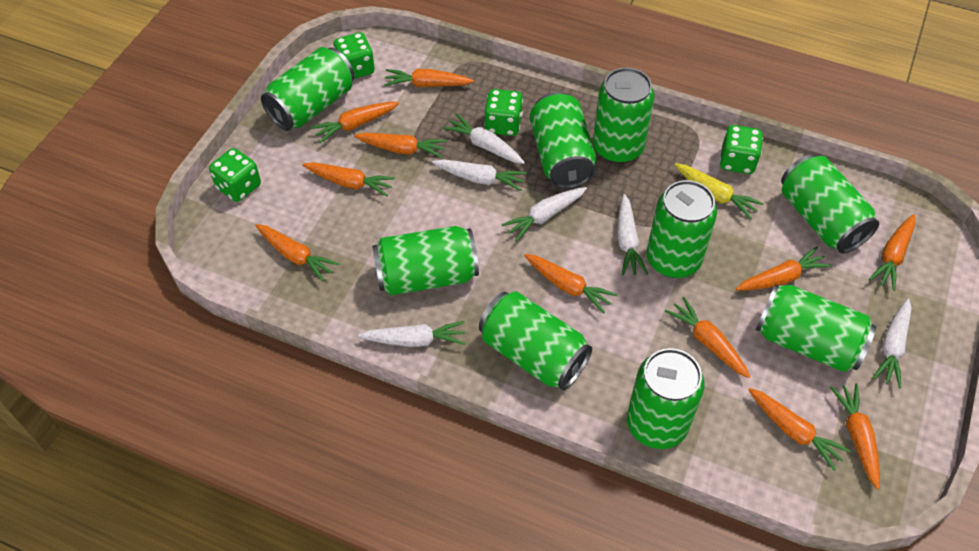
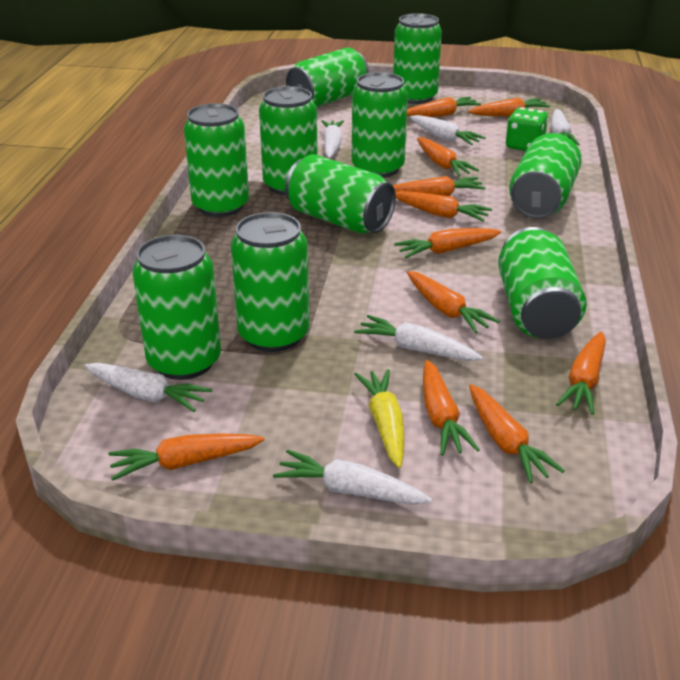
green can: 9 -> 10
green dice: 4 -> 1

